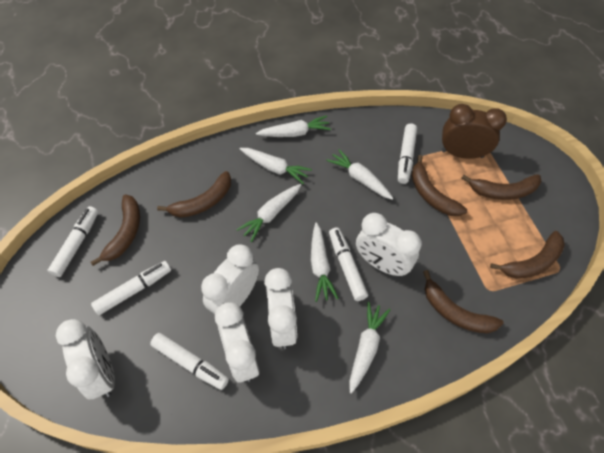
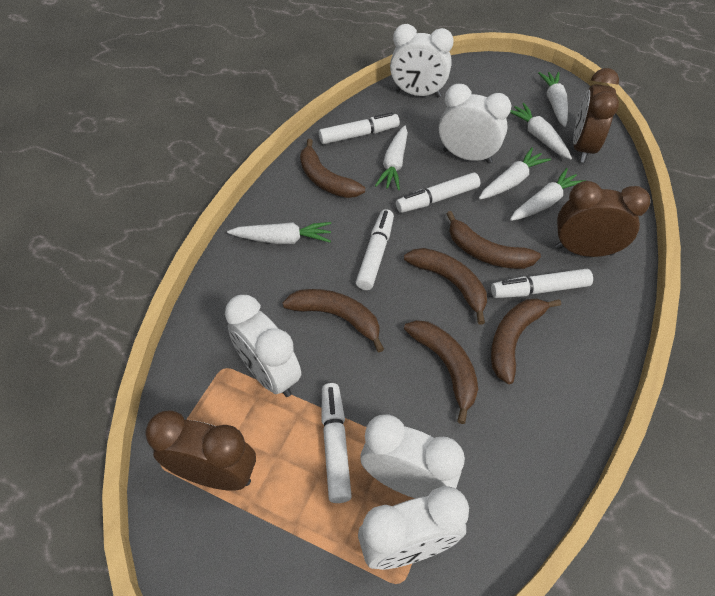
brown clock: 1 -> 3

